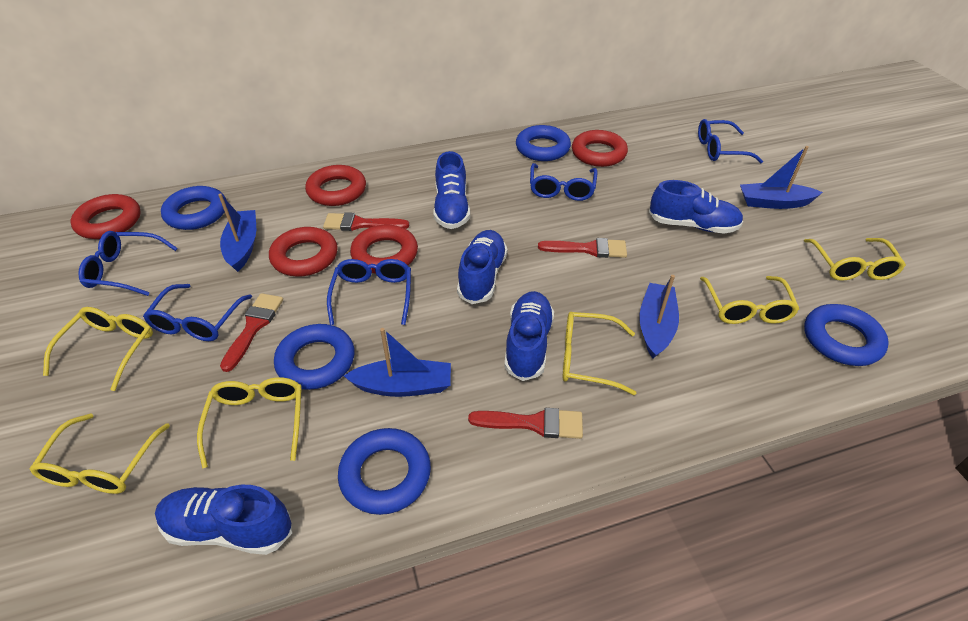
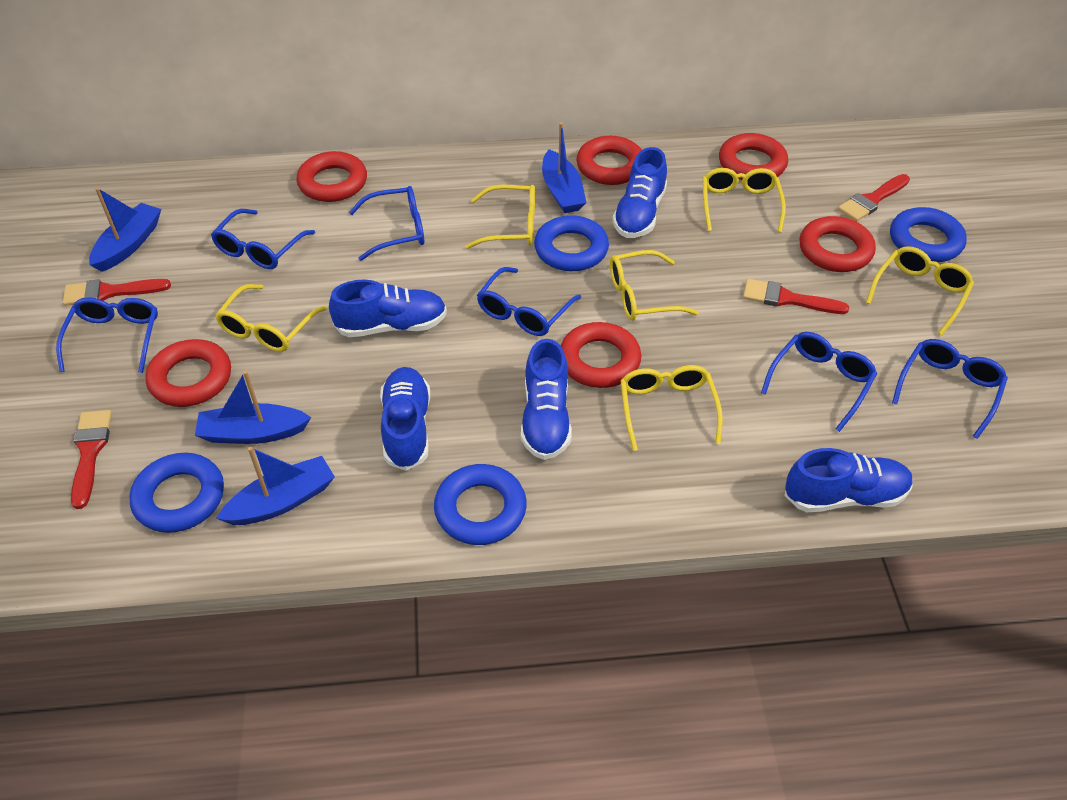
blue glasses: 5 -> 6
blue ring: 5 -> 4
red ring: 5 -> 6

